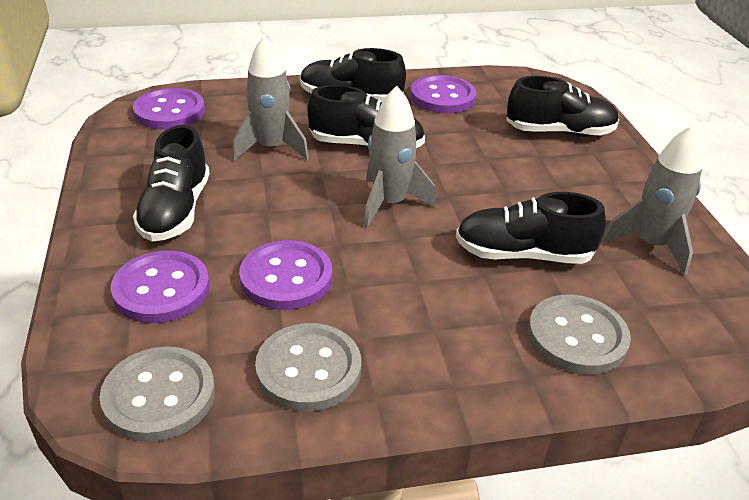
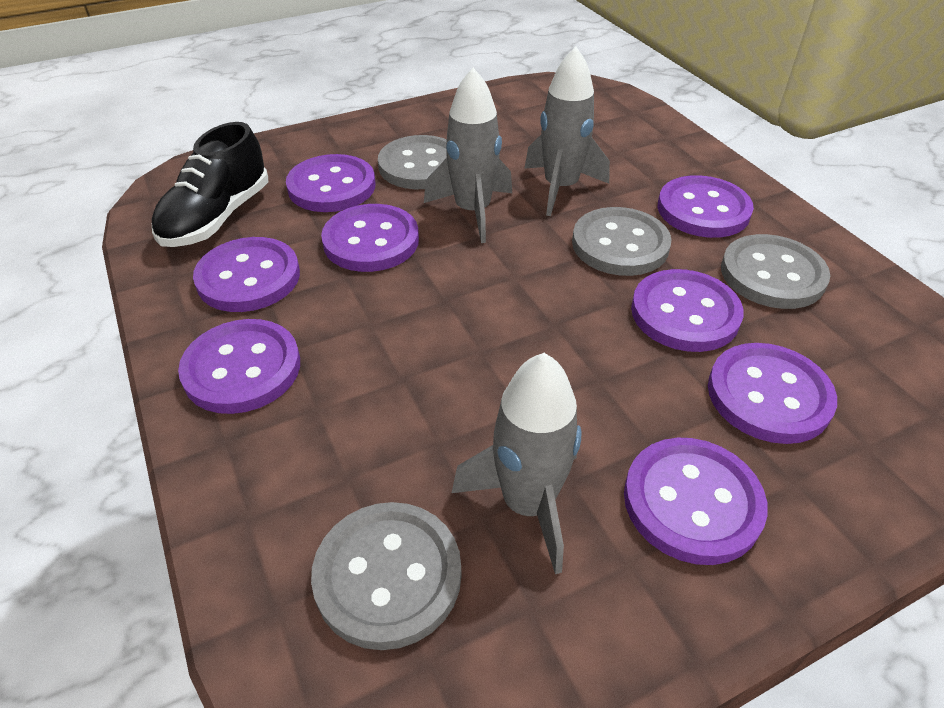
black shoe: 5 -> 1
grey button: 3 -> 4
purple button: 4 -> 8

